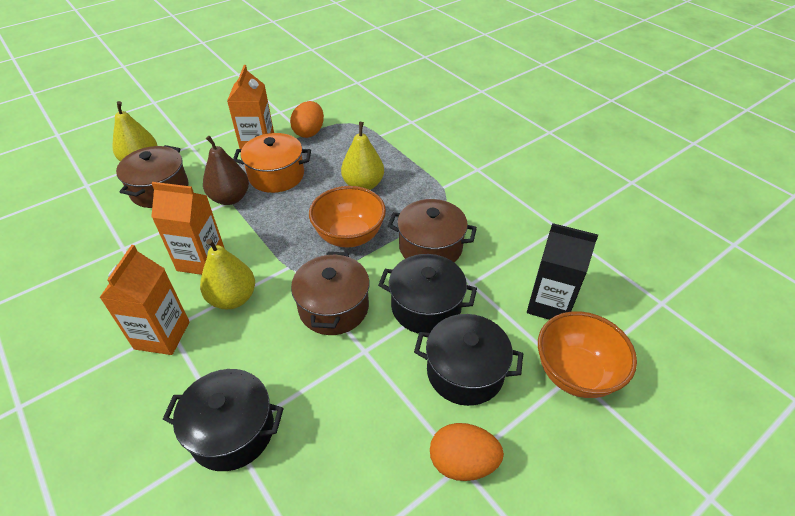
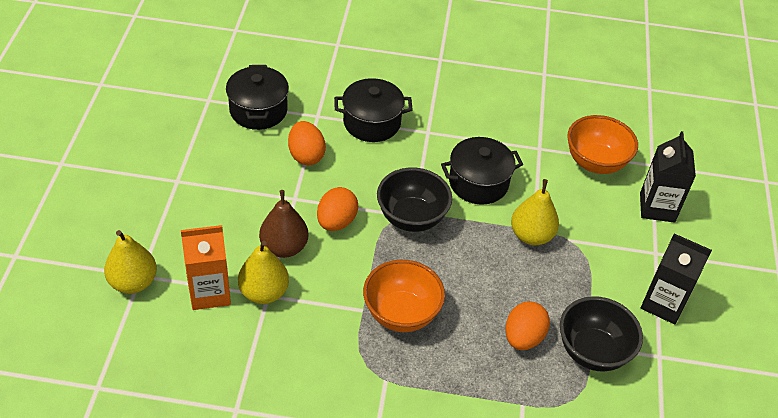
black bowl: 0 -> 2
black carton: 1 -> 2
brown pot: 3 -> 0
orange carton: 3 -> 1
orange egg: 2 -> 3
orange pot: 1 -> 0

